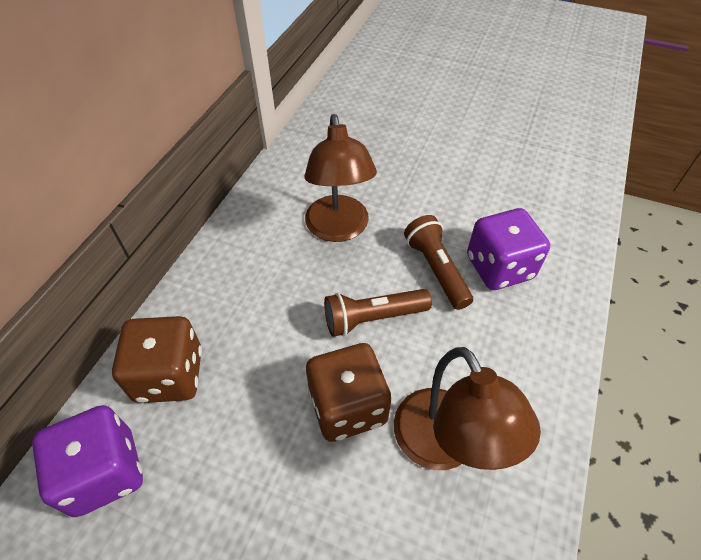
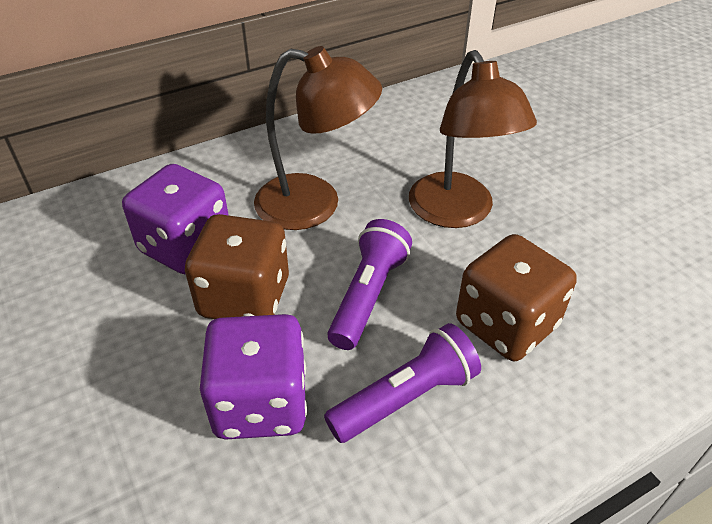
brown flashlight: 2 -> 0
purple flashlight: 0 -> 2

